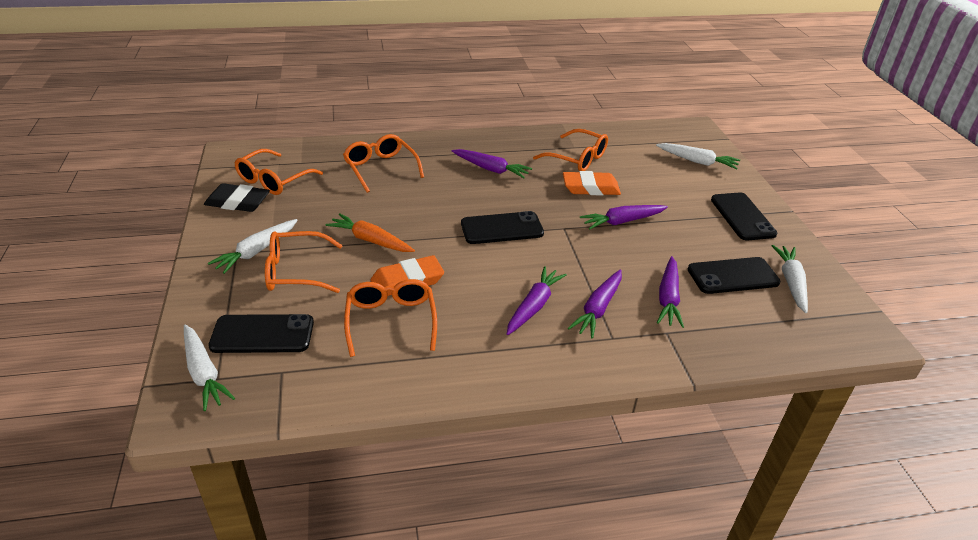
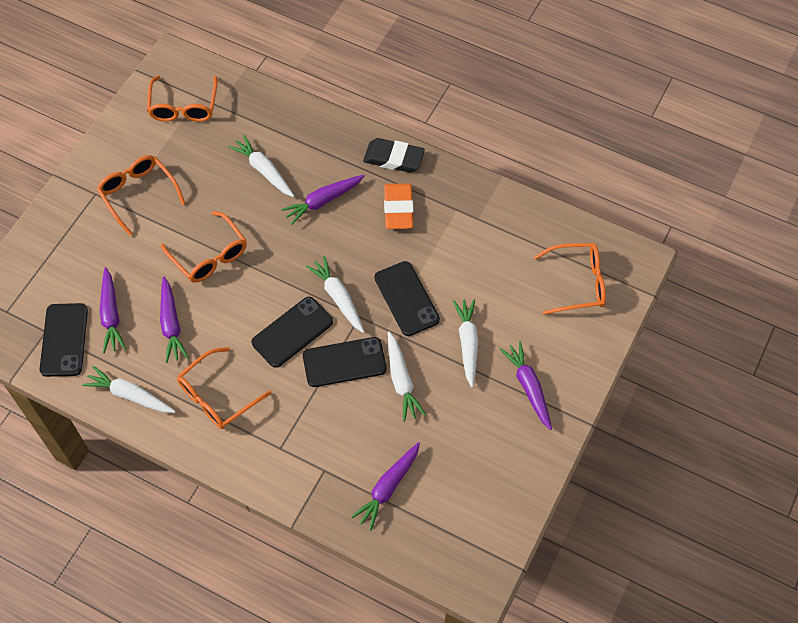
orange carrot: 1 -> 0
orange eraser: 2 -> 1
white carrot: 4 -> 5

